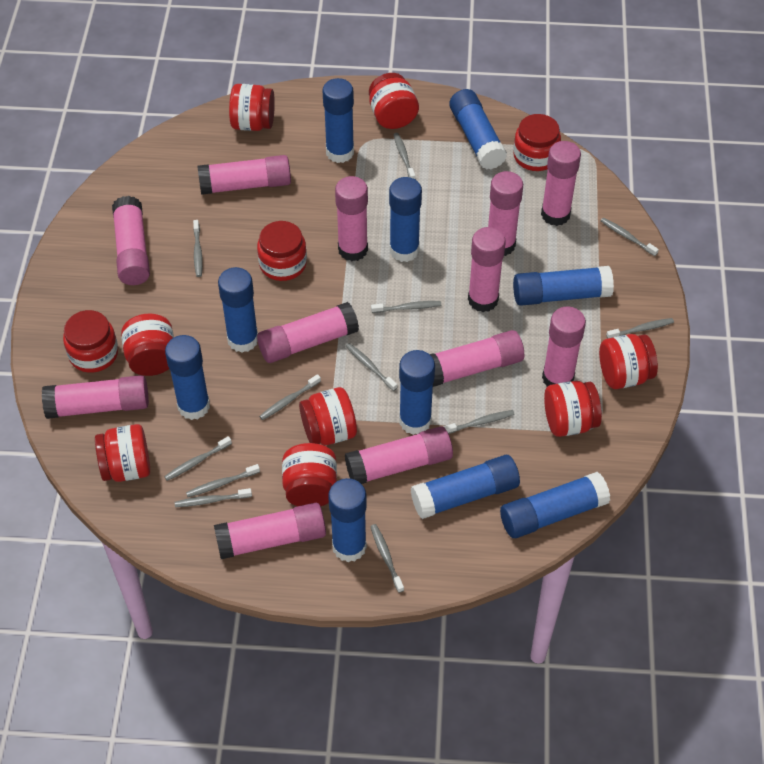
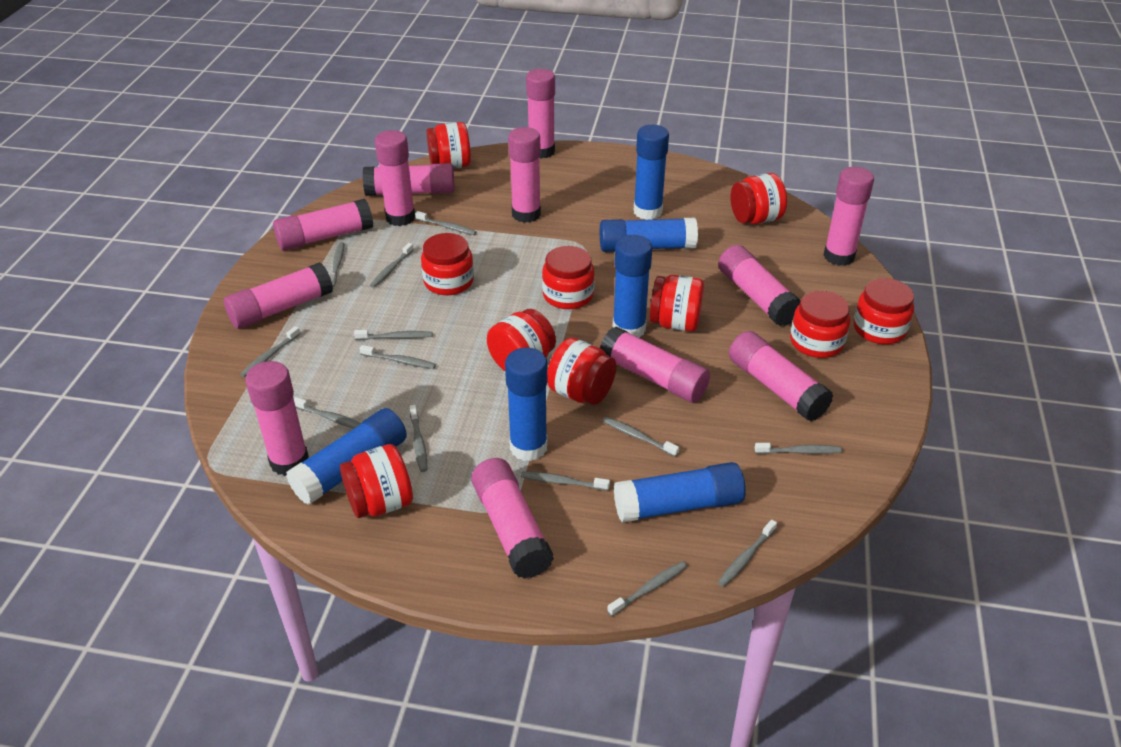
blue glue stick: 10 -> 6
grey toothbrush: 12 -> 13
red jar: 11 -> 10

